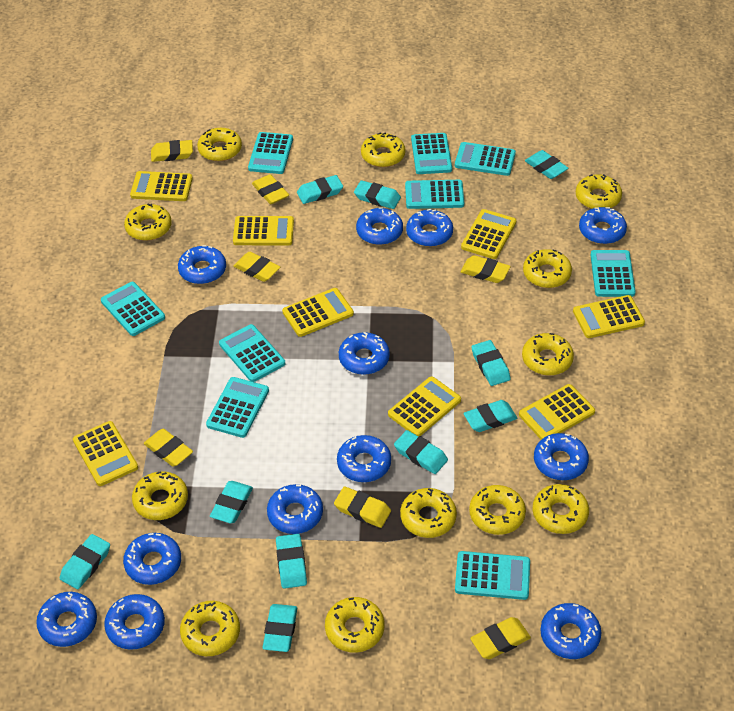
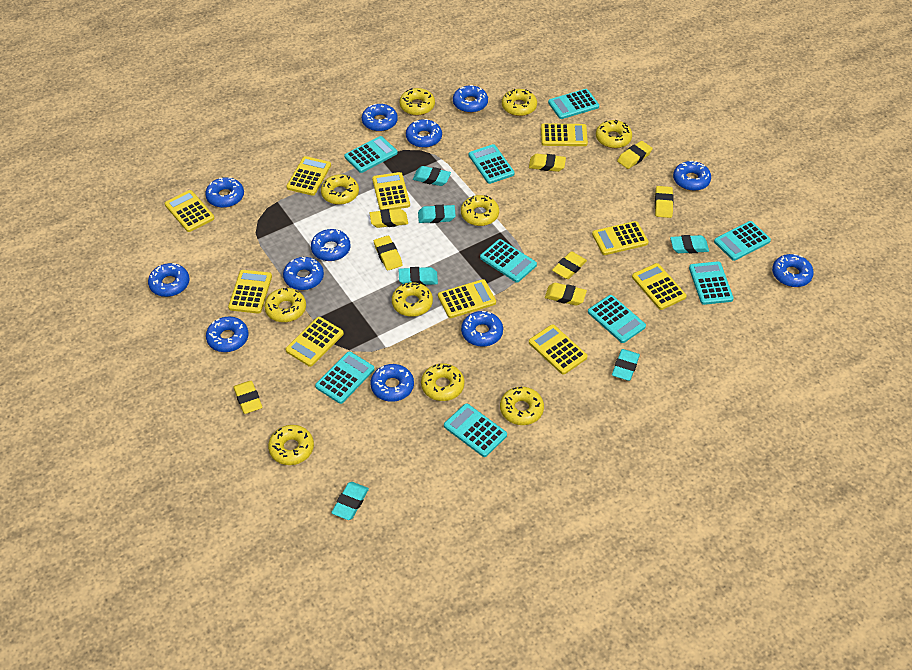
turquoise eraser: 10 -> 6
yellow calculator: 8 -> 10
yellow donut: 12 -> 10
yellow eraser: 7 -> 8

